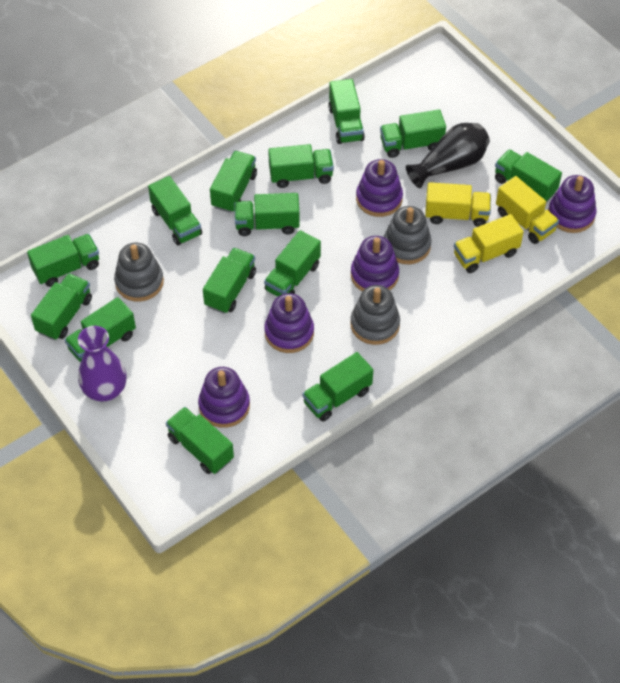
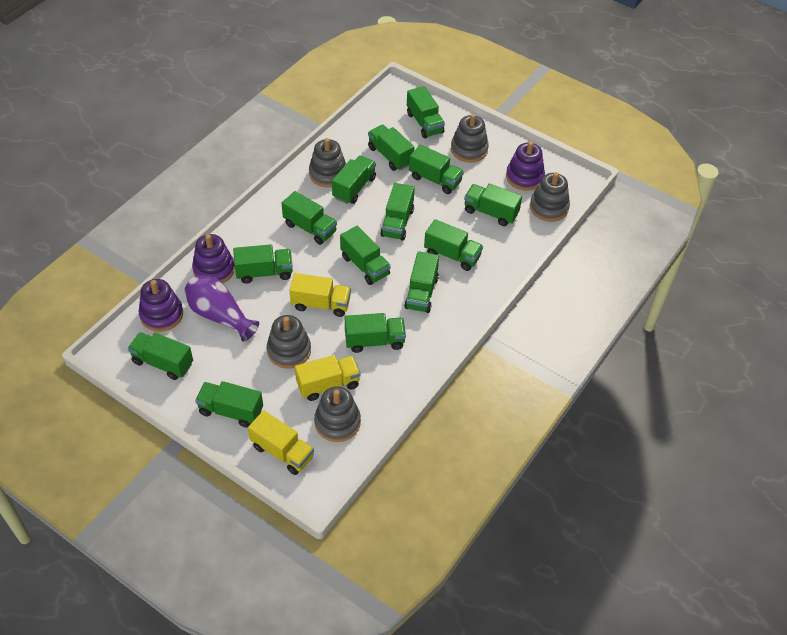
black vase: 1 -> 0
grey stacking toy: 3 -> 5
purple stacking toy: 5 -> 3

